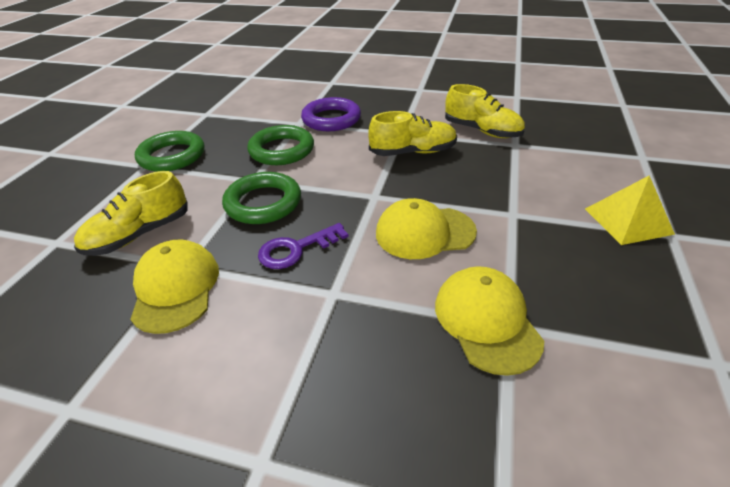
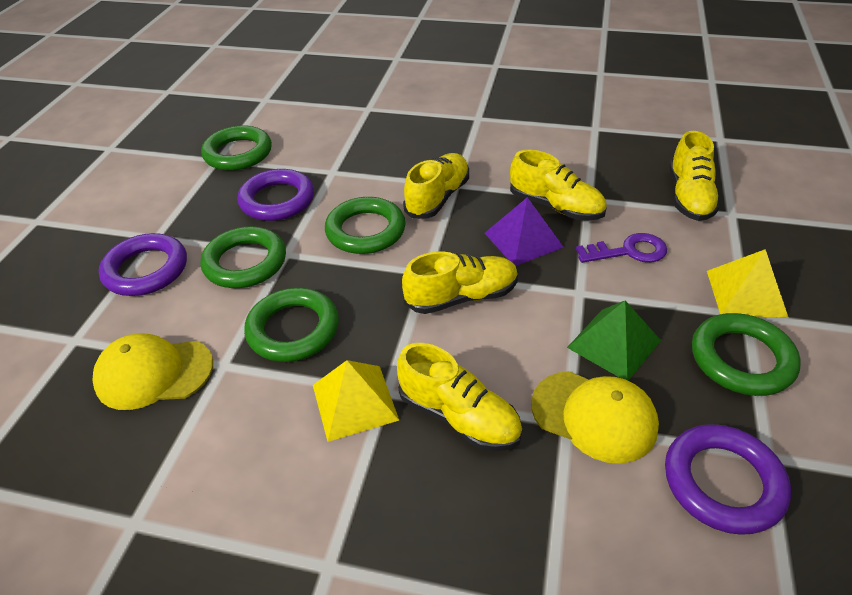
green pyramid: 0 -> 1
green ring: 3 -> 5
purple pyramid: 0 -> 1
purple ring: 1 -> 3
yellow cap: 3 -> 2
yellow pyramid: 1 -> 2
yellow shoe: 3 -> 5

